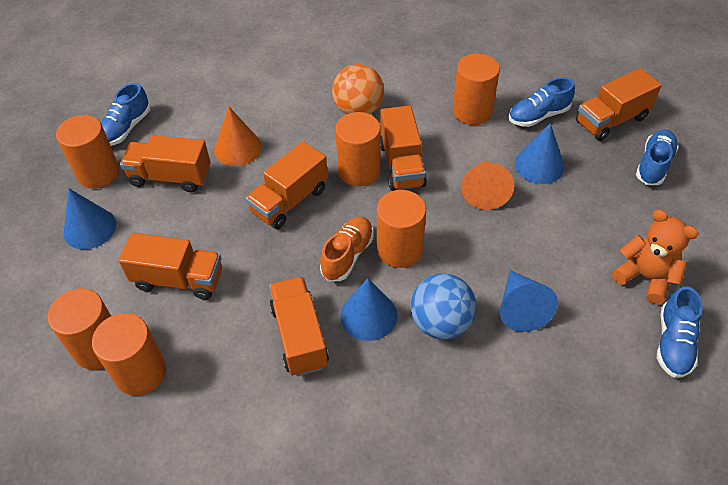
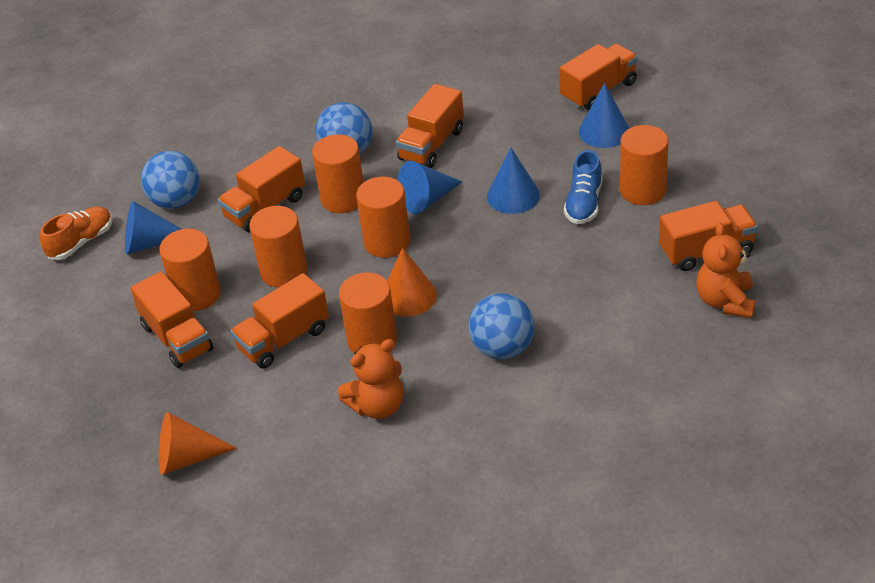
blue ball: 1 -> 3
blue shoe: 4 -> 1
orange ball: 1 -> 0
orange teddy bear: 1 -> 2

